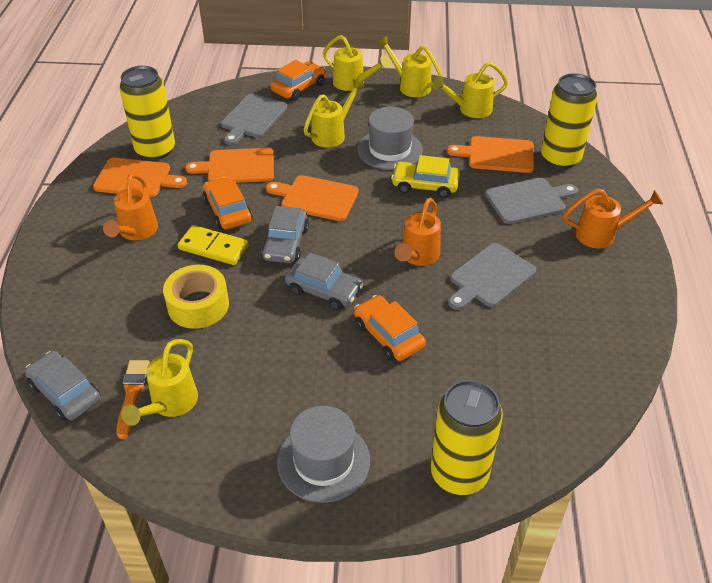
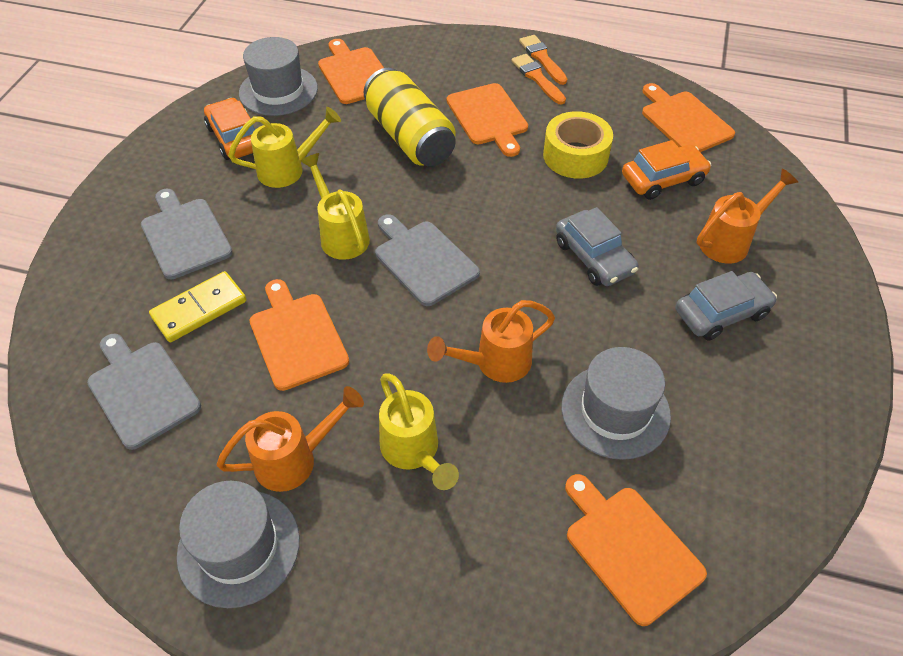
grey car: 3 -> 2
grey hat: 2 -> 3
orange brush: 1 -> 2
orange car: 3 -> 2
orange cutting board: 4 -> 5
yellow can: 3 -> 1
yellow car: 1 -> 0
yellow watering can: 5 -> 3

